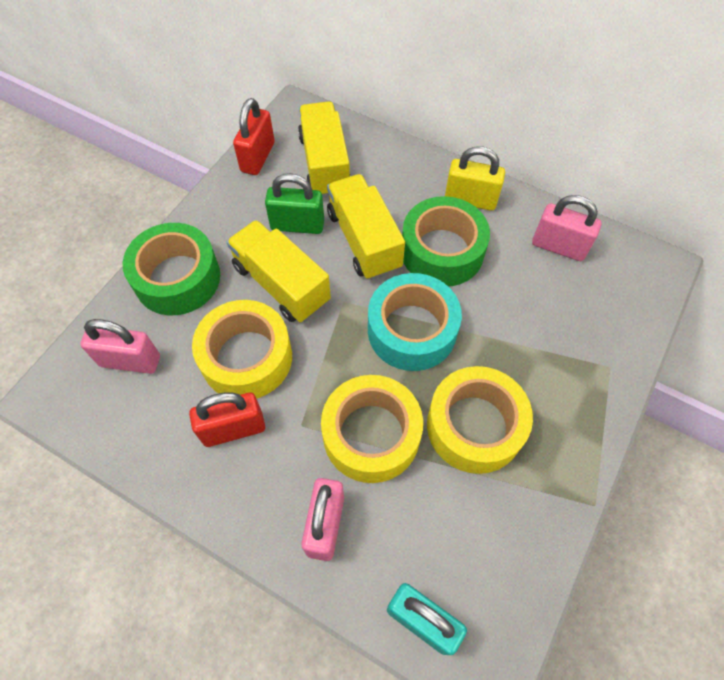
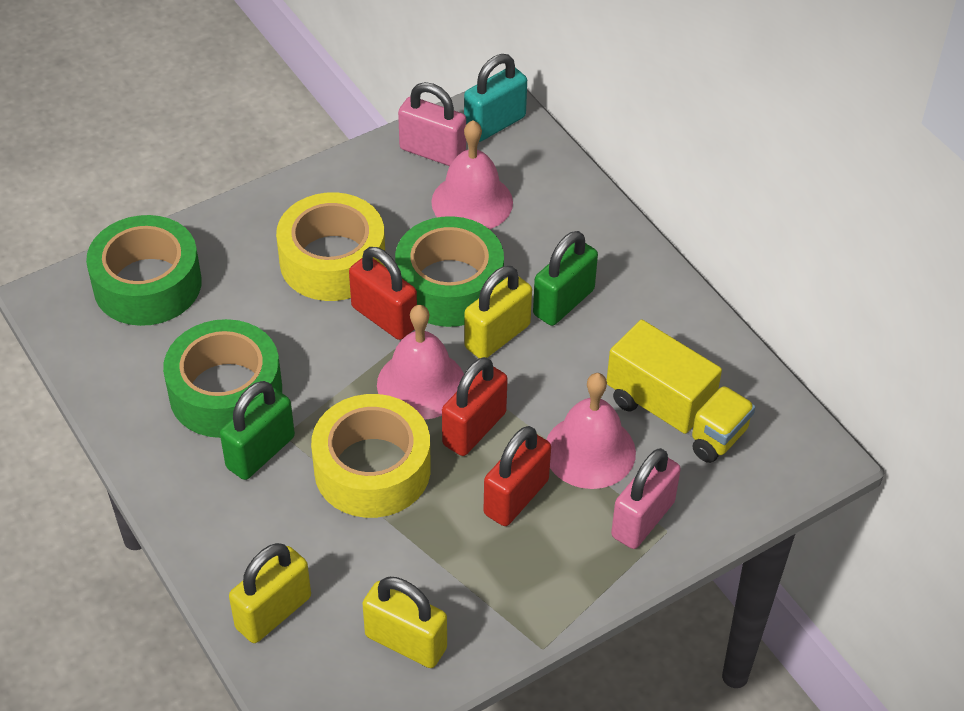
green padlock: 1 -> 2
green tape: 2 -> 3
pink bell: 0 -> 3
pink padlock: 3 -> 2
red padlock: 2 -> 3
turquoise tape: 1 -> 0
yellow padlock: 1 -> 3
yellow tape: 3 -> 2
yellow truck: 3 -> 1

